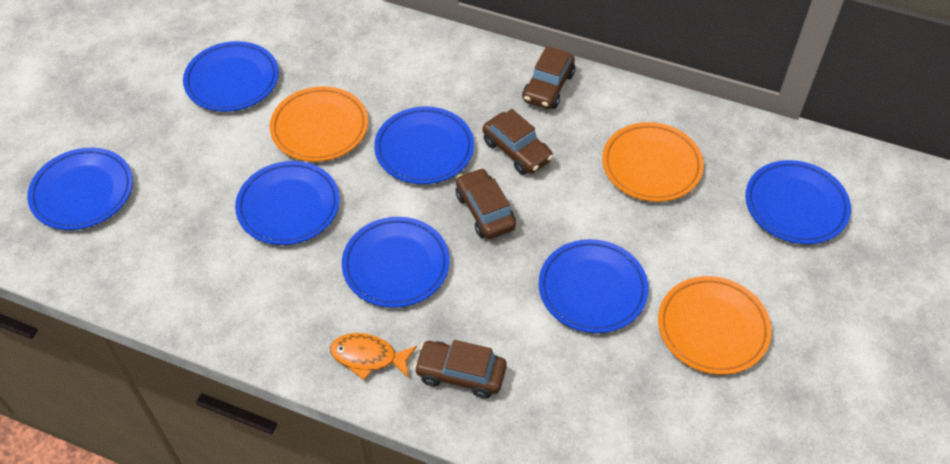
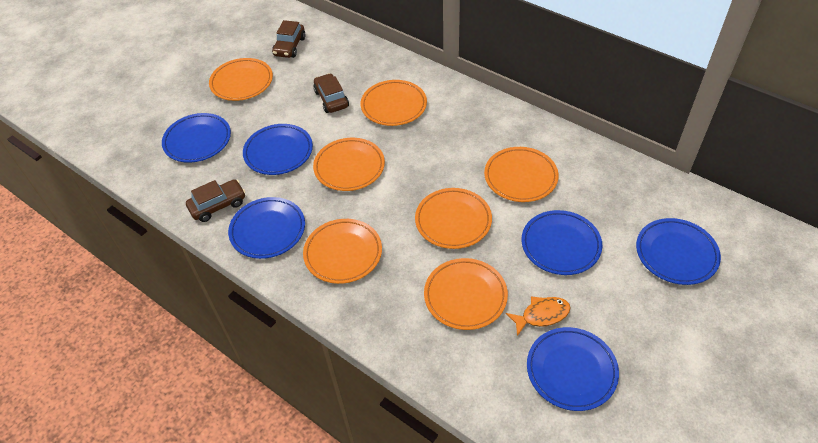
blue plate: 7 -> 6
brown car: 4 -> 3
orange plate: 3 -> 7

